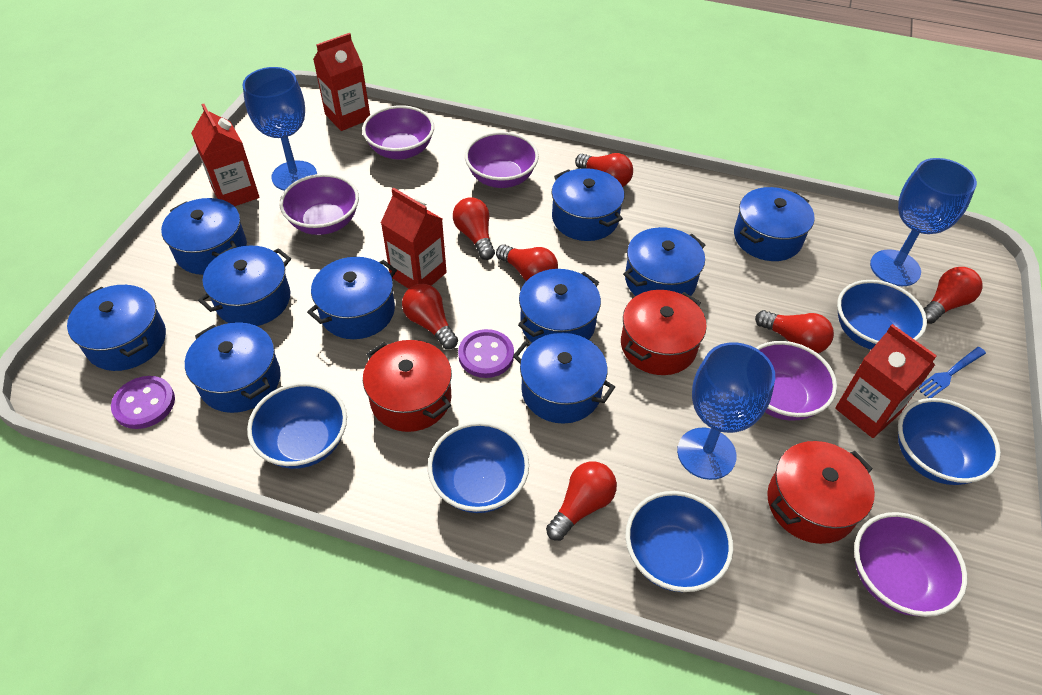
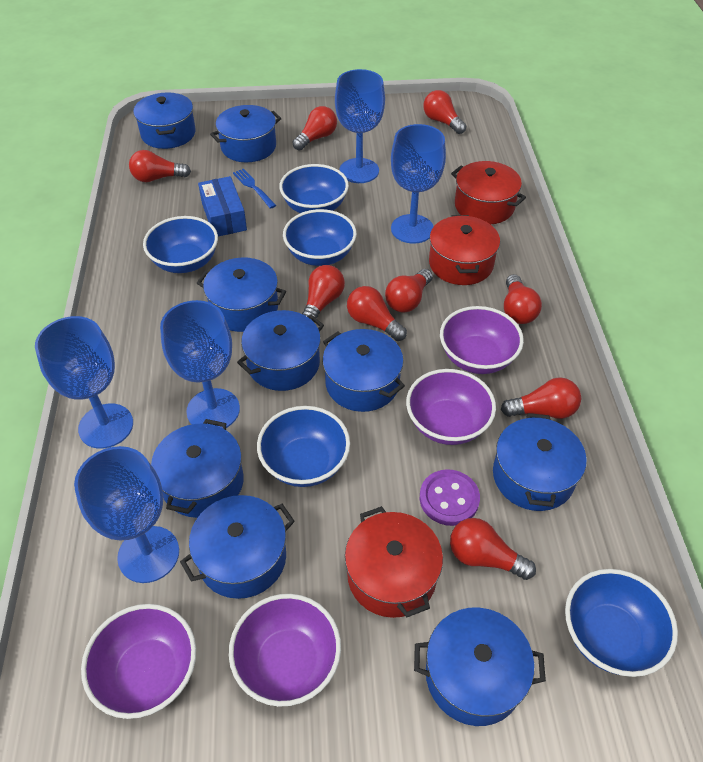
blue box: 0 -> 1
blue goblet: 3 -> 5
blue pot: 10 -> 9
purple bowl: 5 -> 4
purple button: 2 -> 1
red carton: 4 -> 0
red light bulb: 7 -> 9

